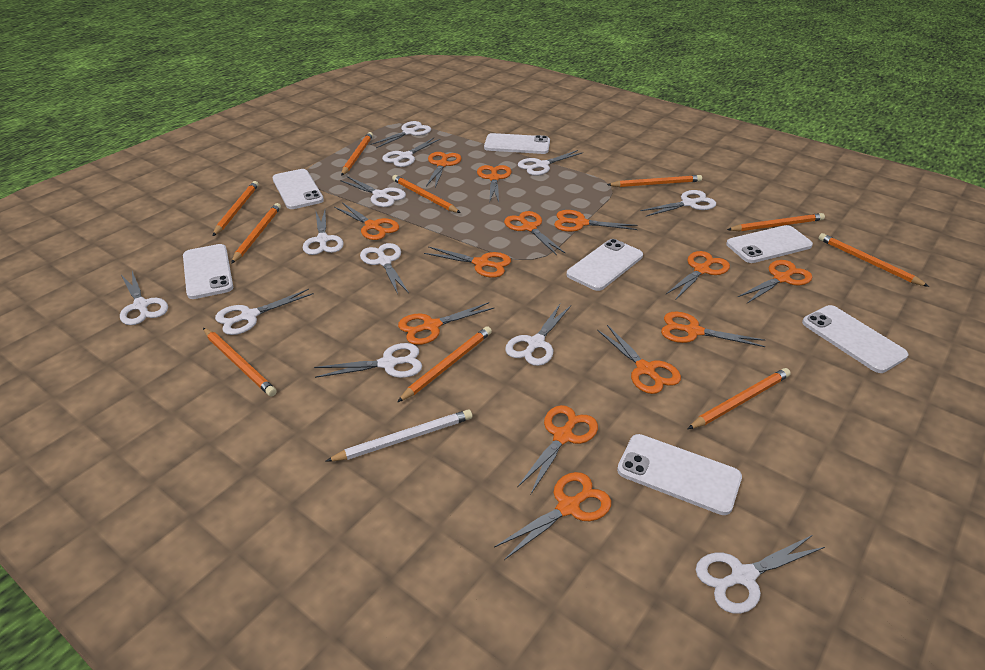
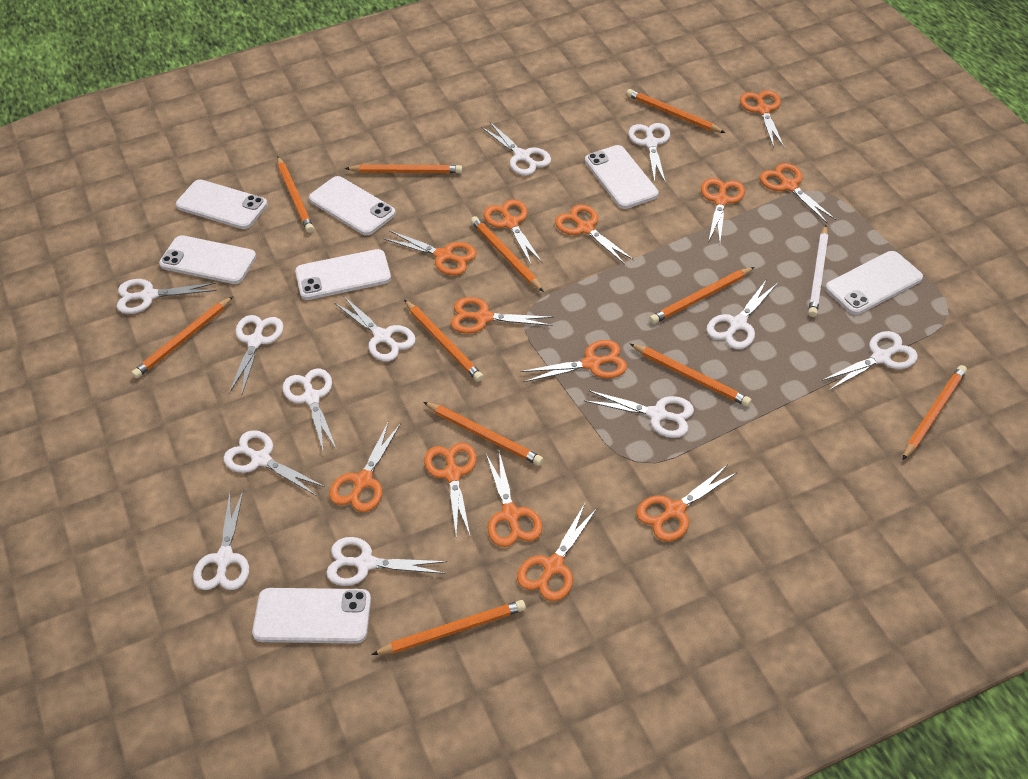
orange pencil: 10 -> 11

